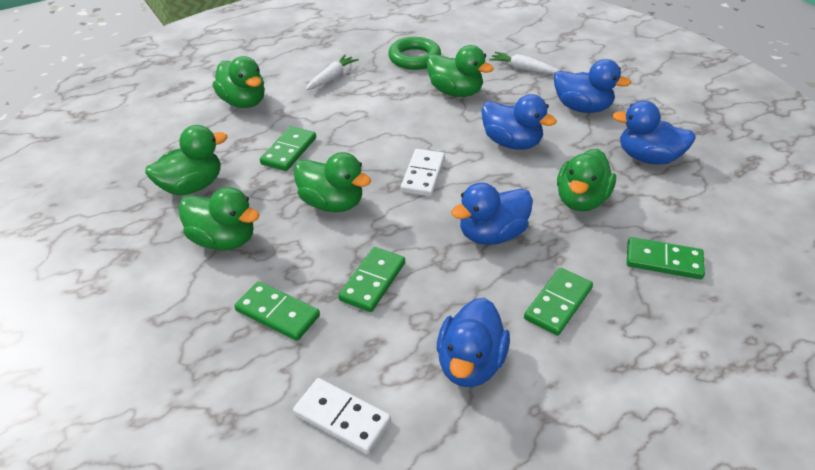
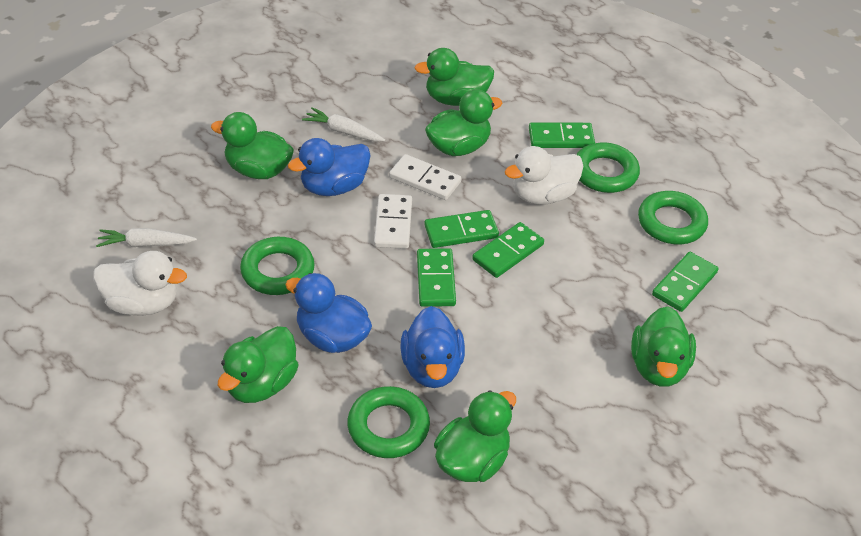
blue duck: 5 -> 3
green ring: 1 -> 4
white duck: 0 -> 2

